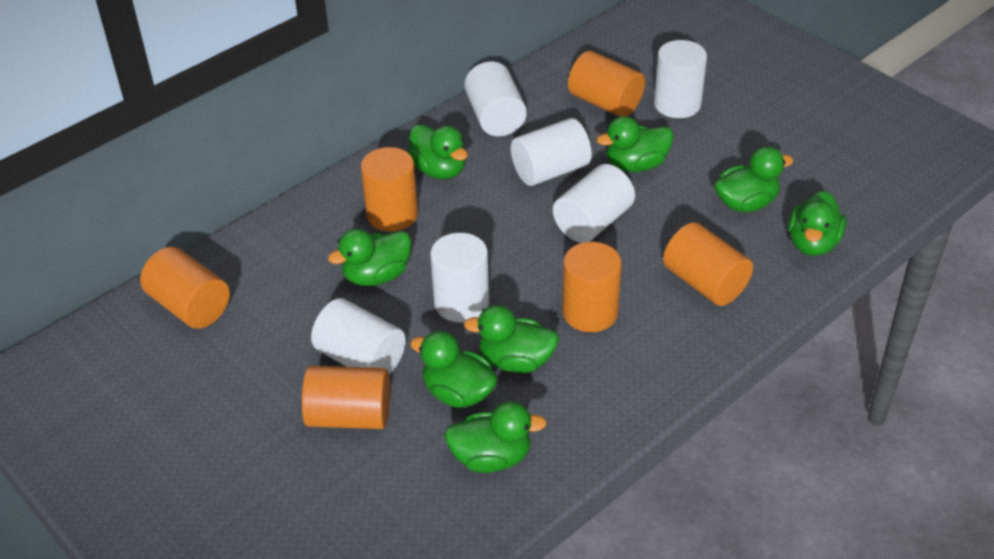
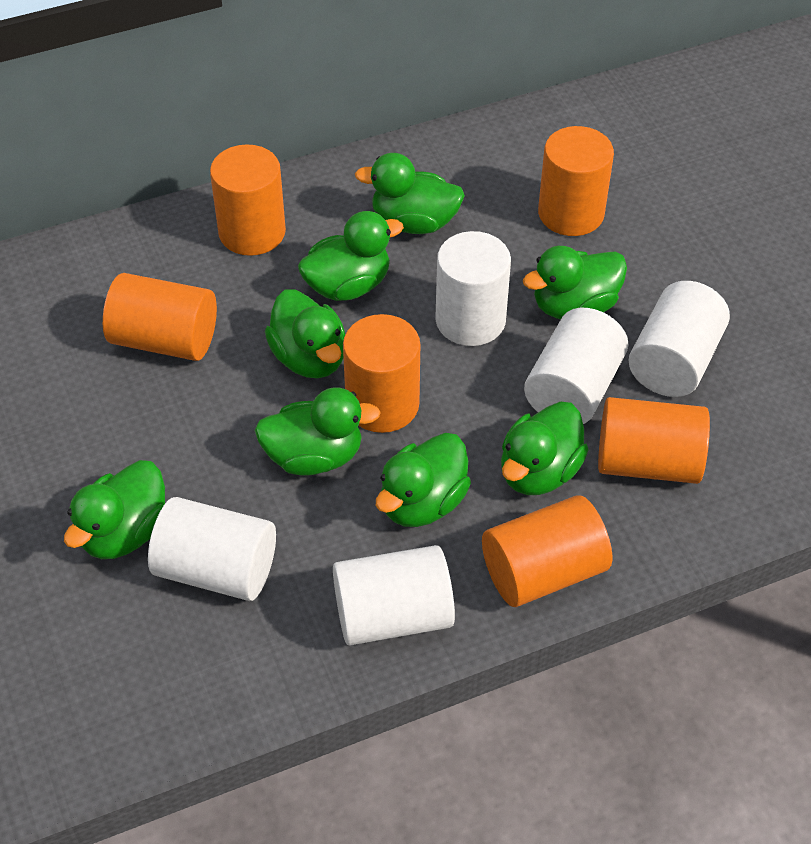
white cylinder: 6 -> 5

